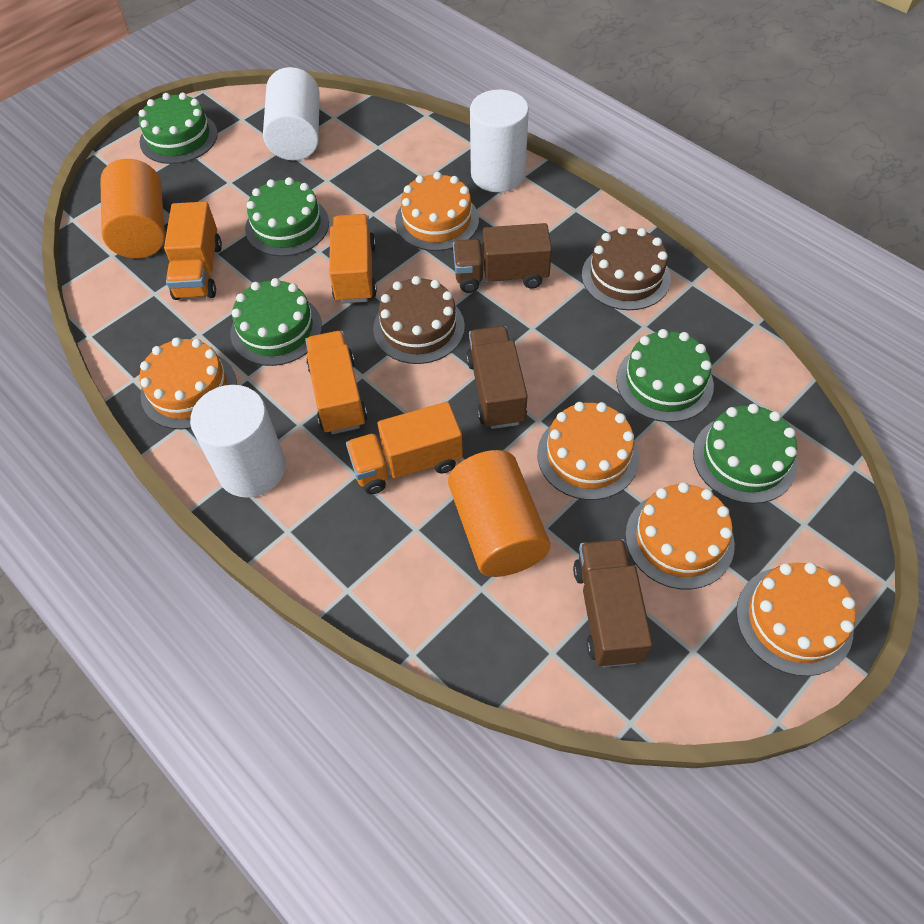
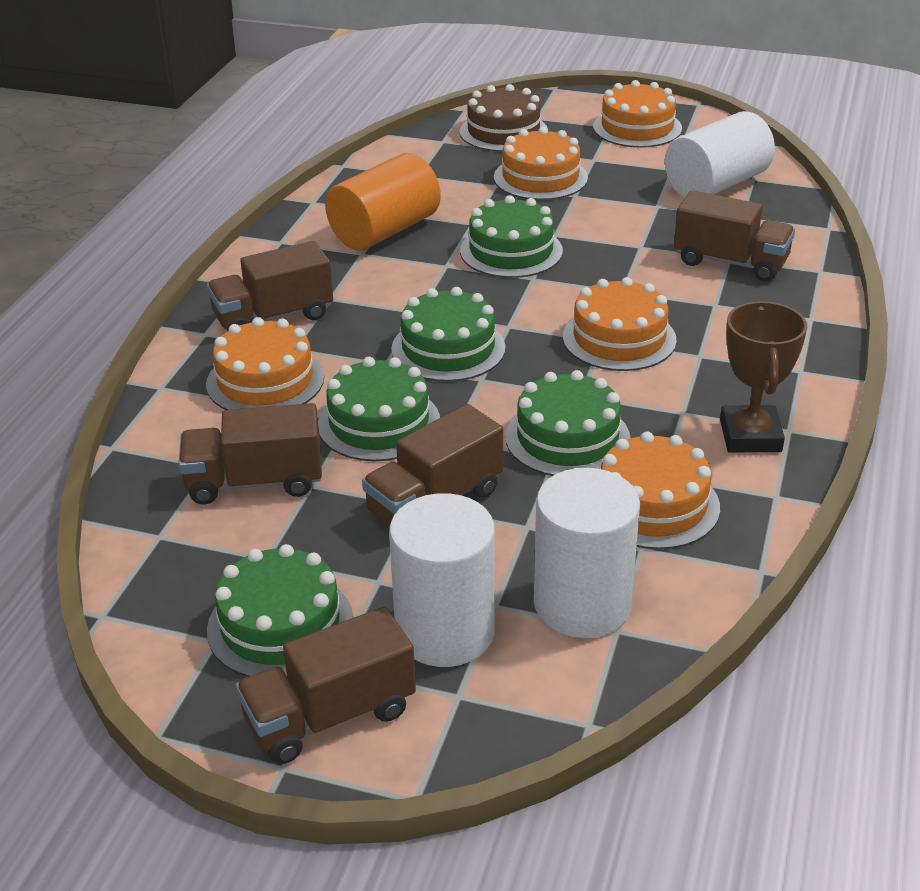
brown cake: 2 -> 1
brown trophy: 0 -> 1
brown truck: 3 -> 5
orange cylinder: 2 -> 1
orange truck: 4 -> 0

